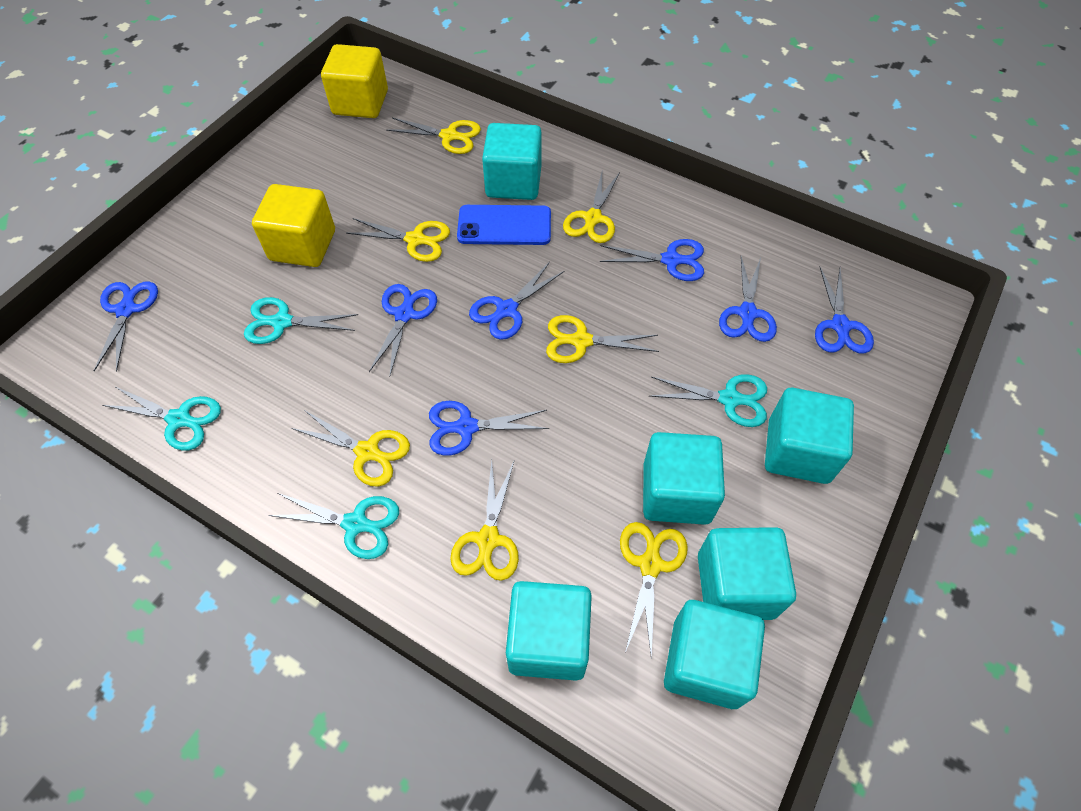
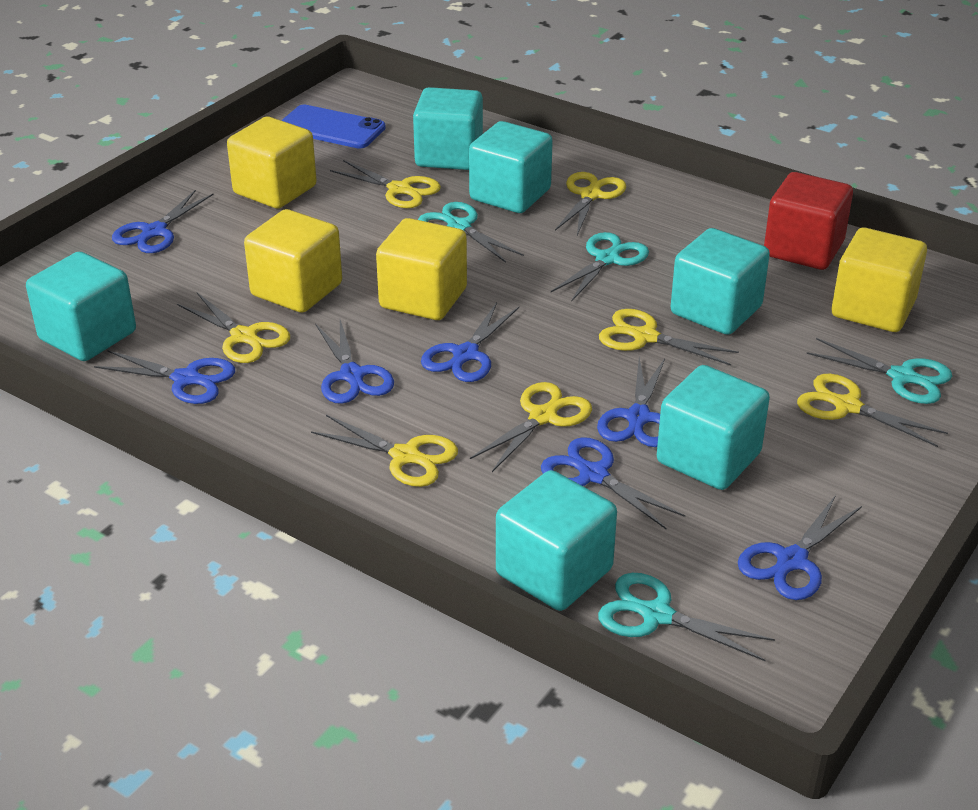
red cube: 0 -> 1
yellow cube: 2 -> 4

